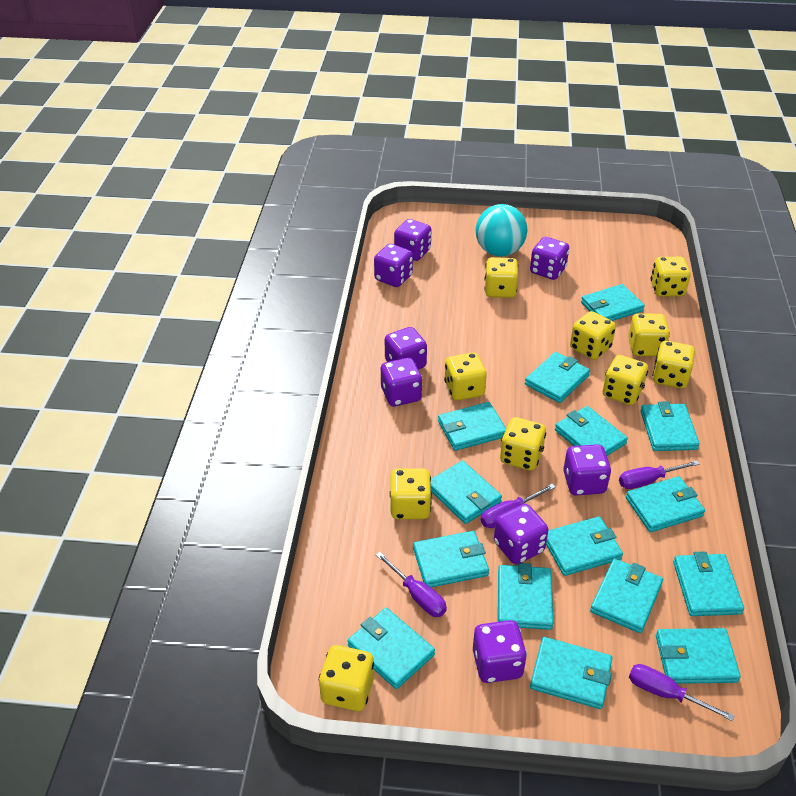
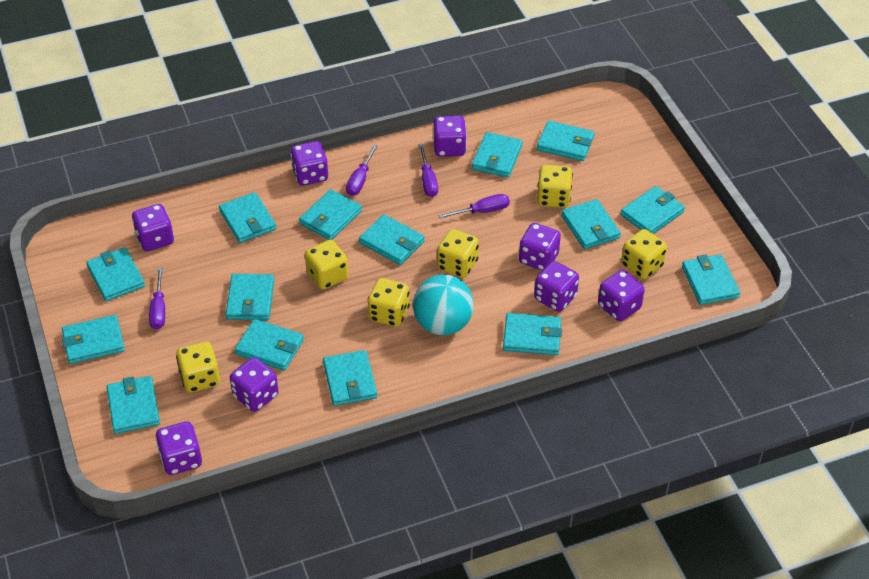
yellow dice: 10 -> 6

